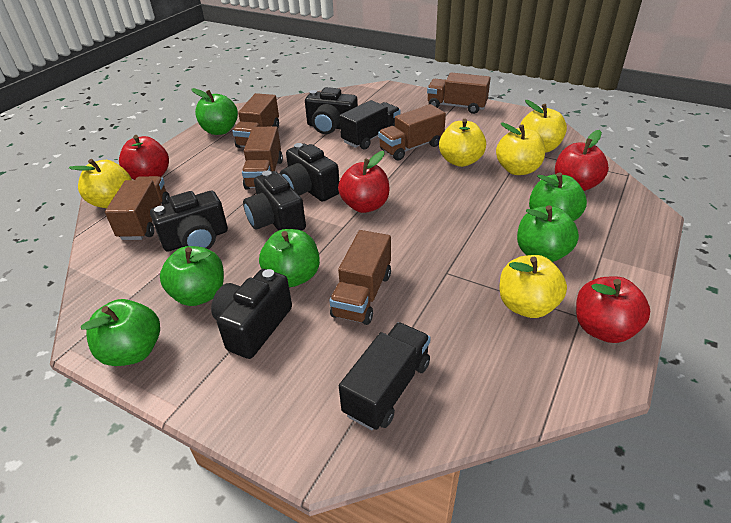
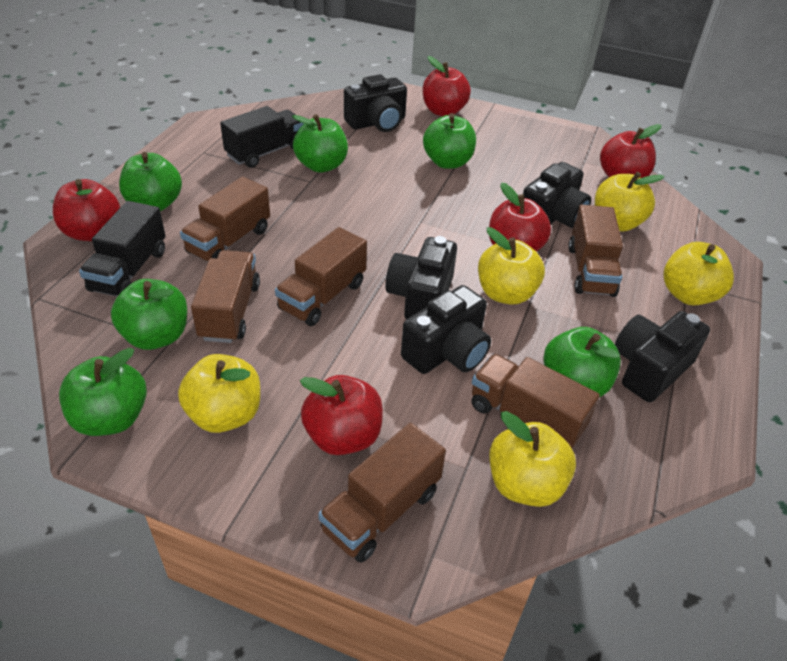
red apple: 4 -> 5

